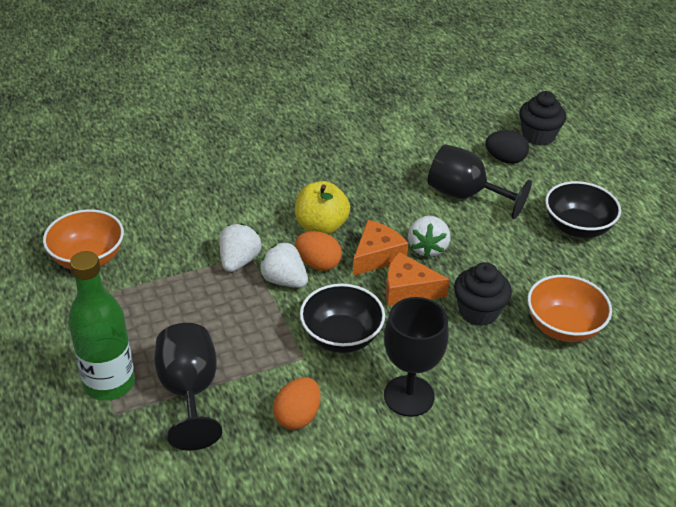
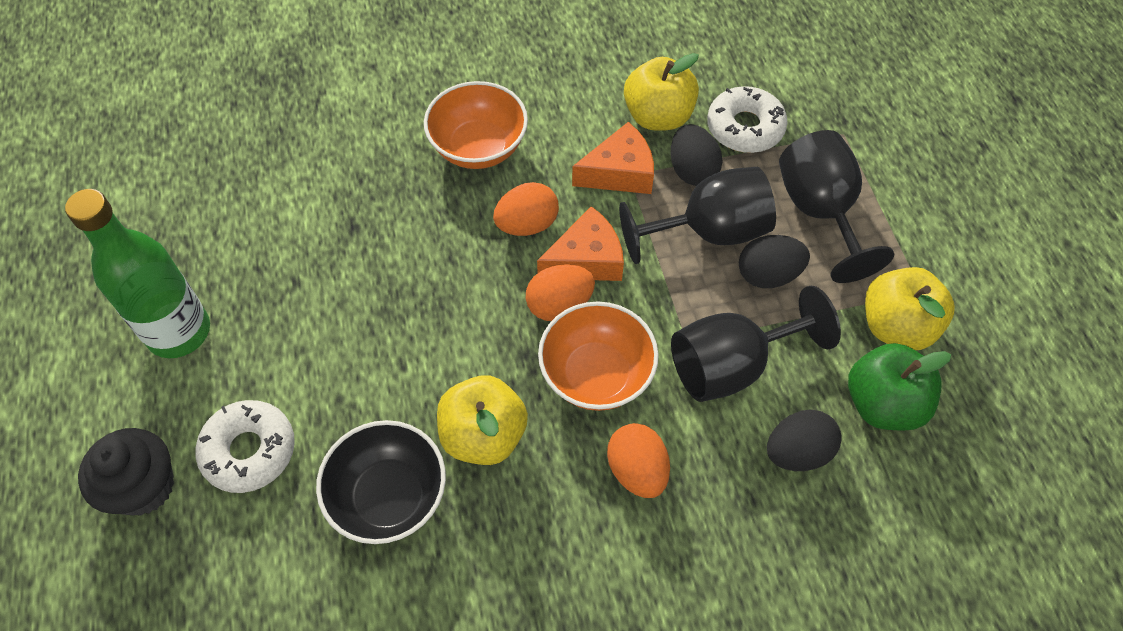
black bowl: 2 -> 1
black cupcake: 2 -> 1
black egg: 1 -> 3
green apple: 0 -> 1
orange egg: 2 -> 3
white donut: 0 -> 2
white strawberry: 3 -> 0
yellow apple: 1 -> 3

